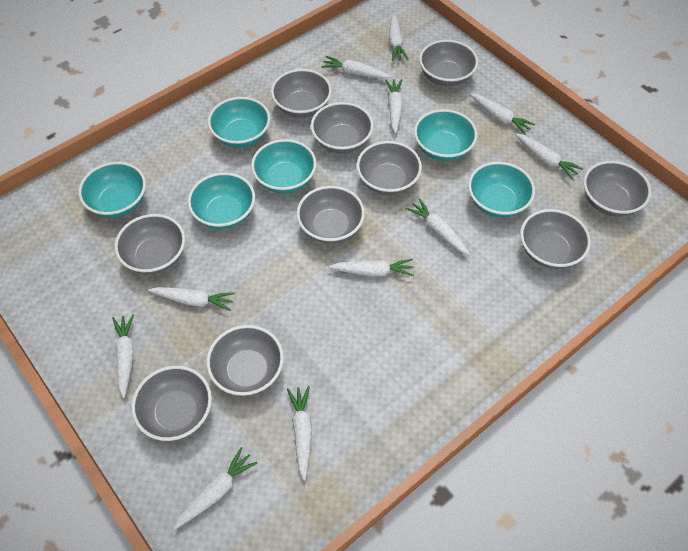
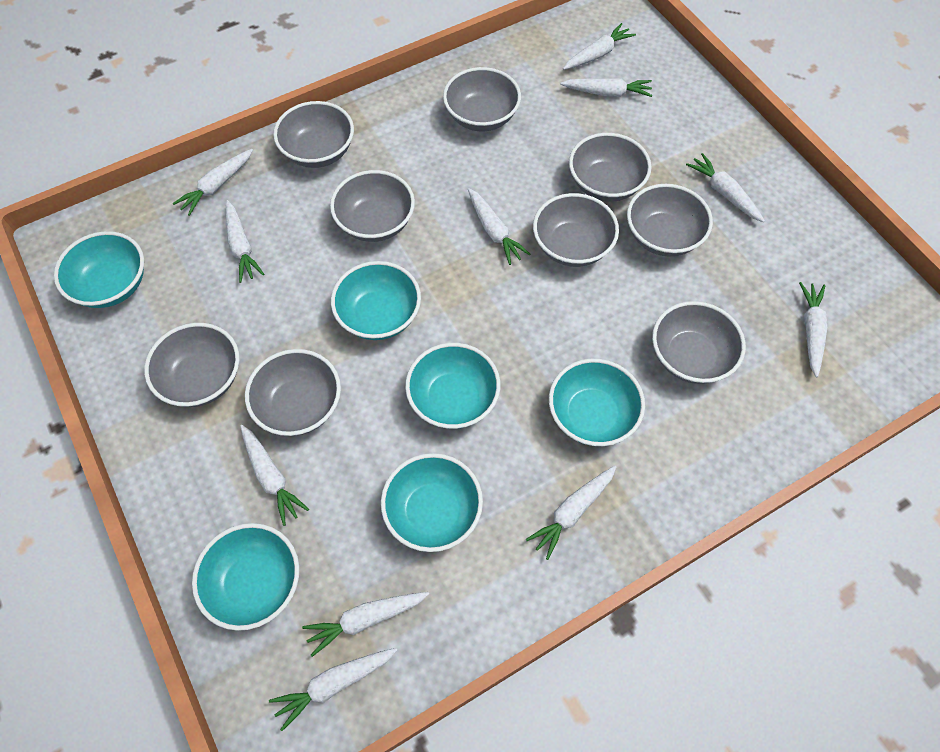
grey bowl: 10 -> 9

